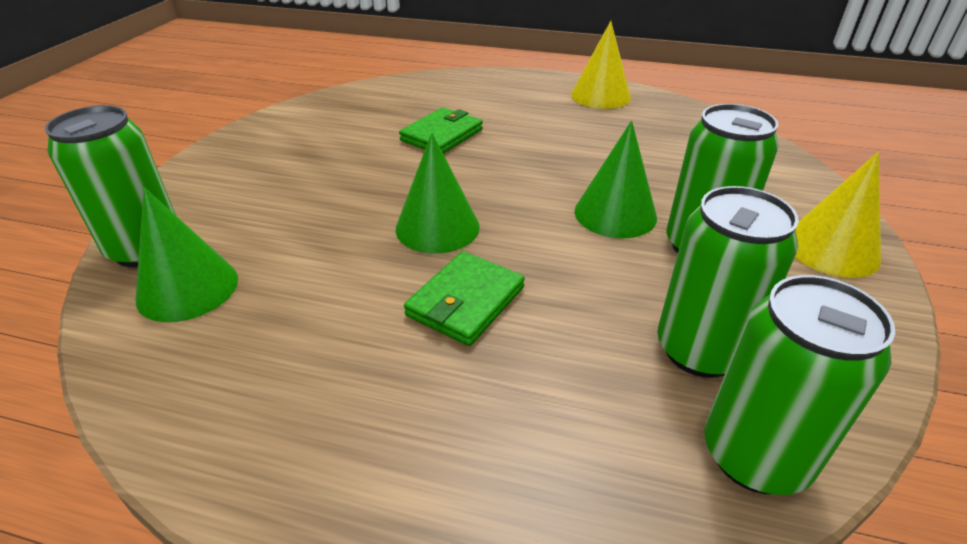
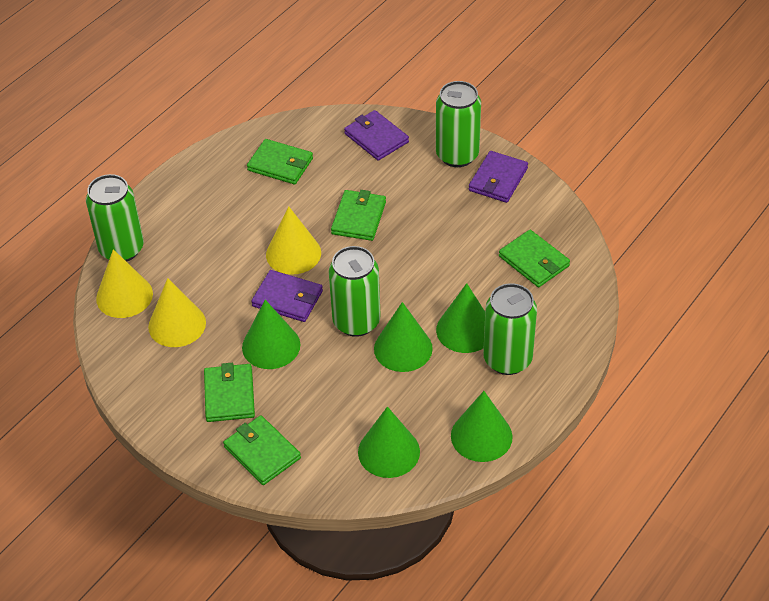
green cone: 3 -> 5
green wallet: 2 -> 5
purple wallet: 0 -> 3
yellow cone: 2 -> 3

